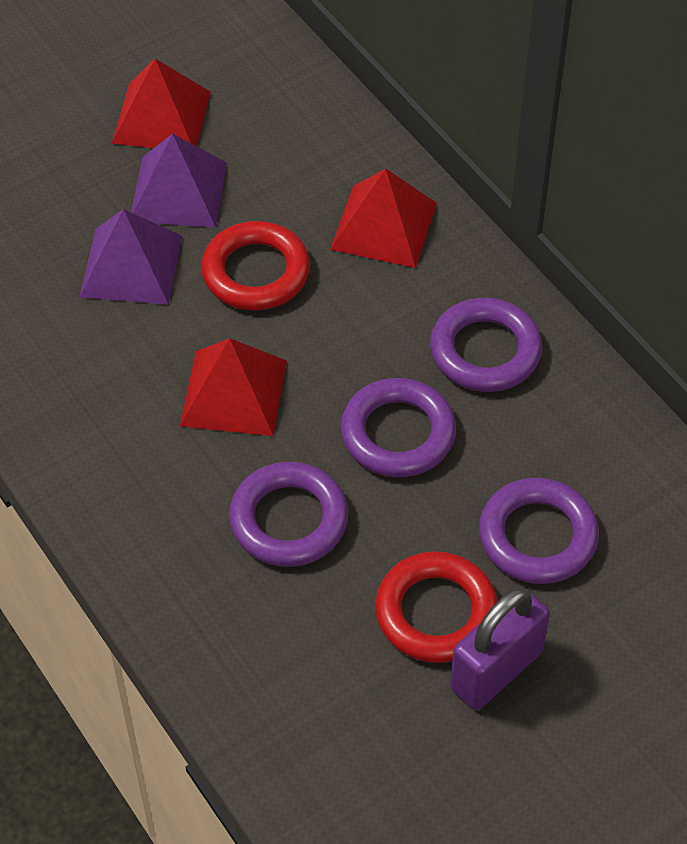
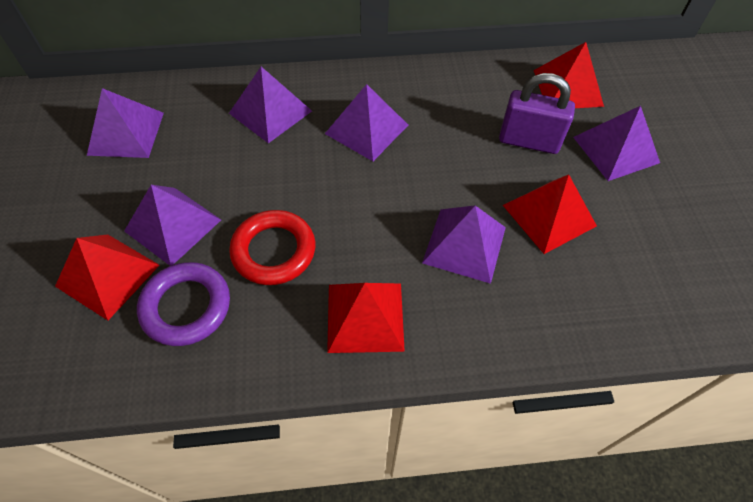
purple pyramid: 2 -> 6
purple ring: 4 -> 1
red pyramid: 3 -> 4
red ring: 2 -> 1

